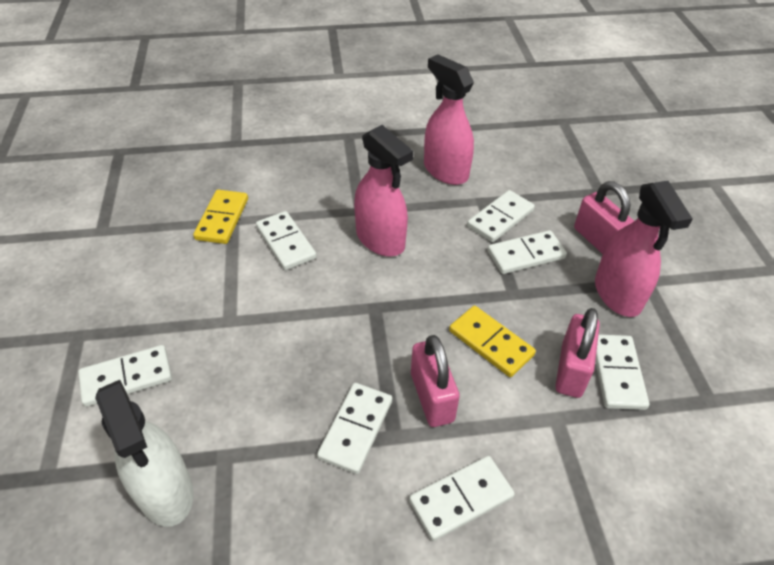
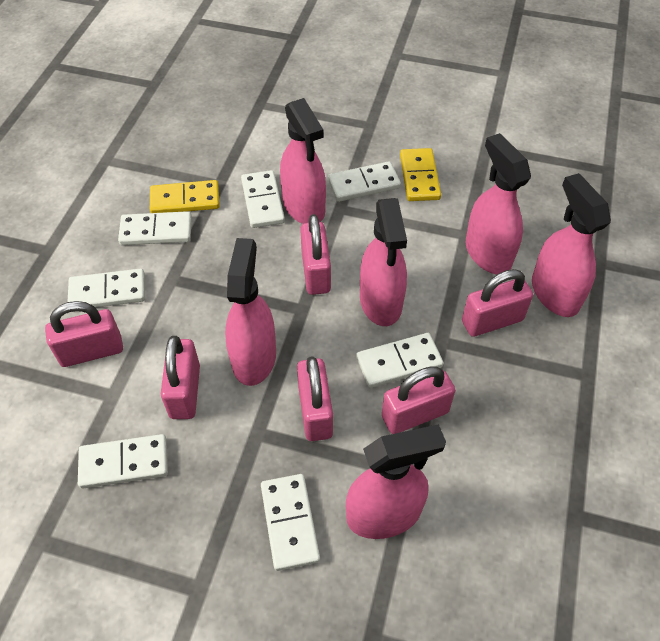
pink padlock: 3 -> 6
pink spray bottle: 3 -> 6
white spray bottle: 1 -> 0

